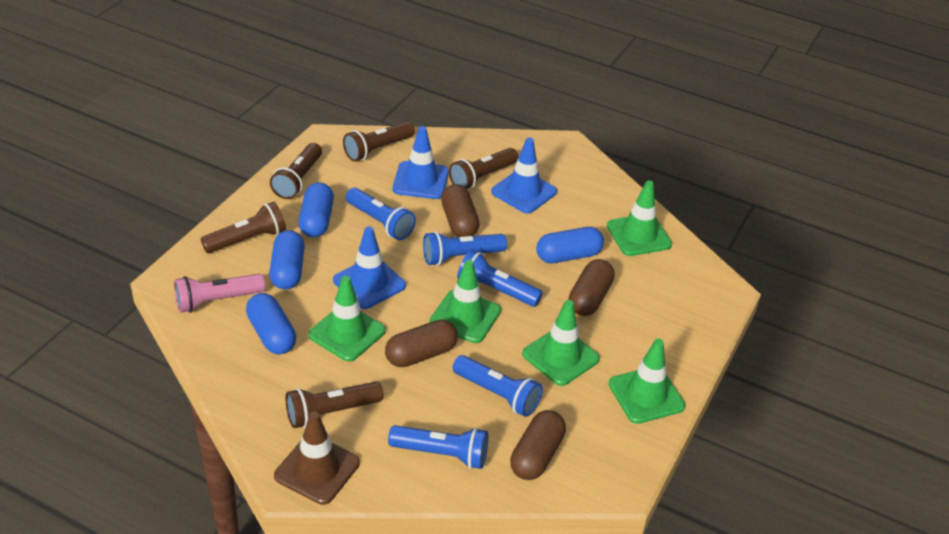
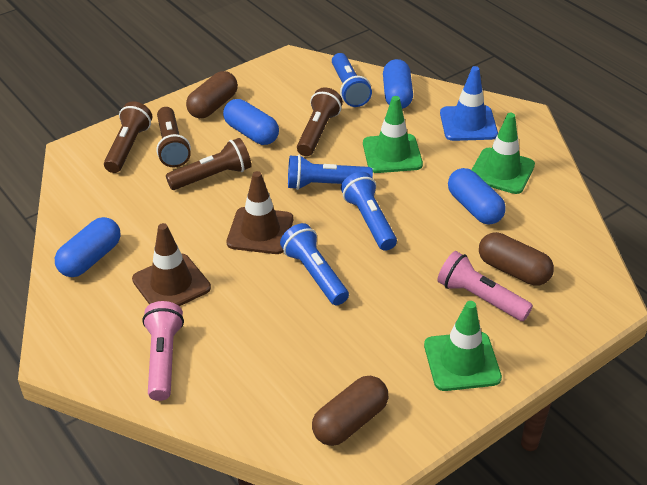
blue flashlight: 5 -> 4
blue traffic cone: 3 -> 1
brown capsule: 4 -> 3
brown flashlight: 5 -> 4
brown traffic cone: 1 -> 2
green traffic cone: 5 -> 3
pink flashlight: 1 -> 2

